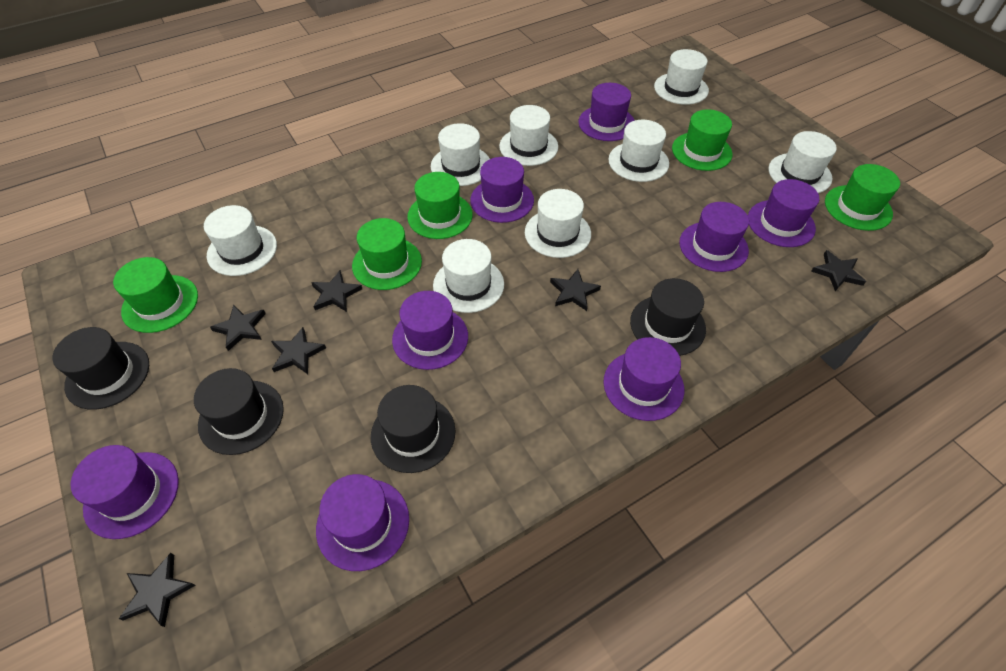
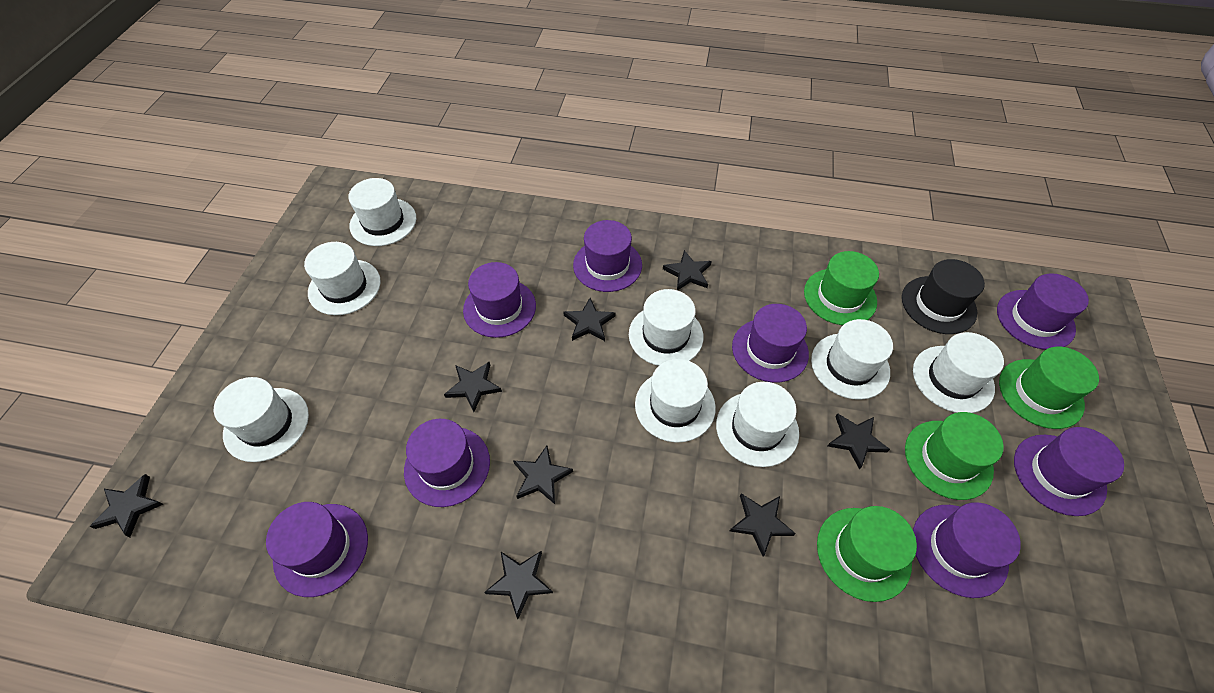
black hat: 4 -> 1
black star: 6 -> 8
green hat: 5 -> 4

